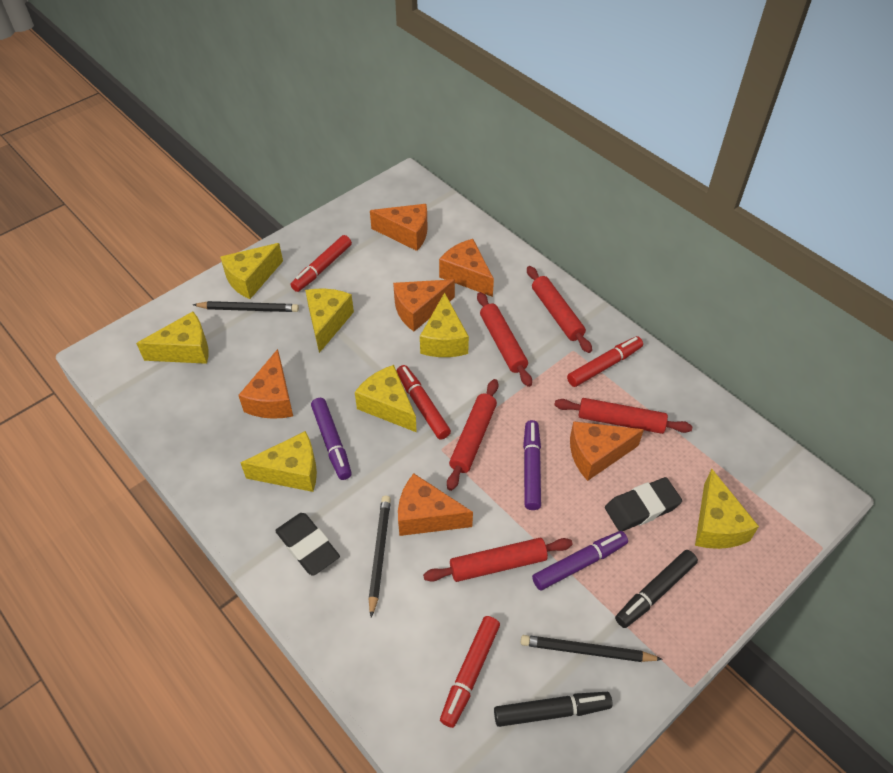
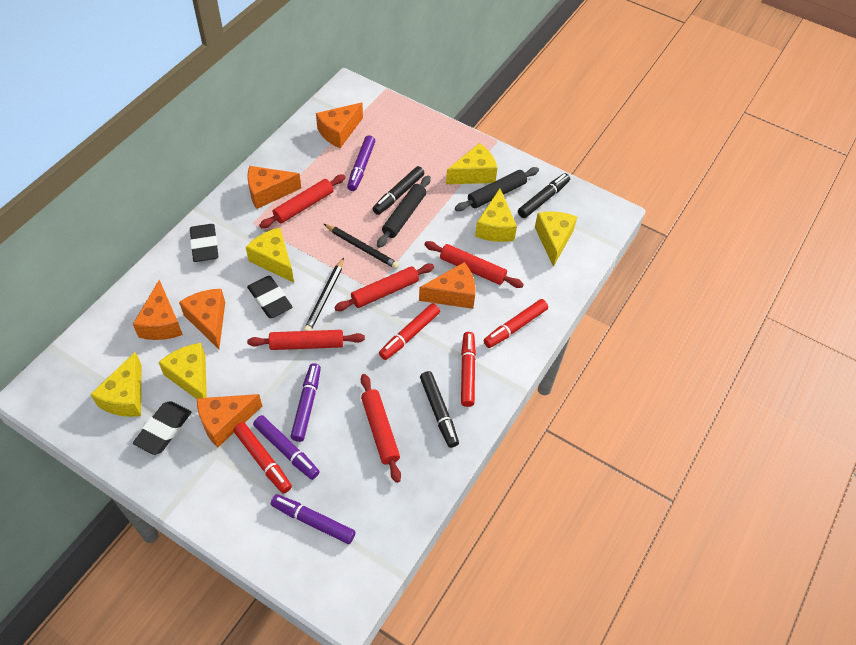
black eraser: 2 -> 3
black marker: 2 -> 3
black pencil: 3 -> 2
black rolling pin: 0 -> 2
purple marker: 3 -> 4
yellow cheese: 7 -> 6

